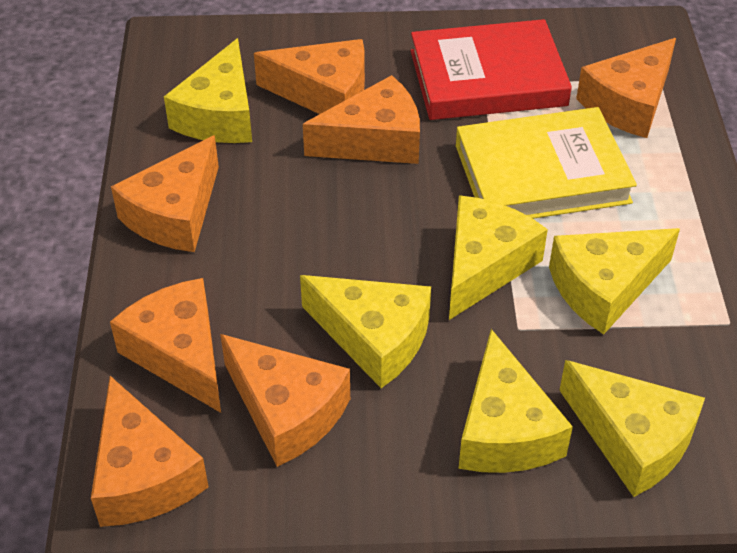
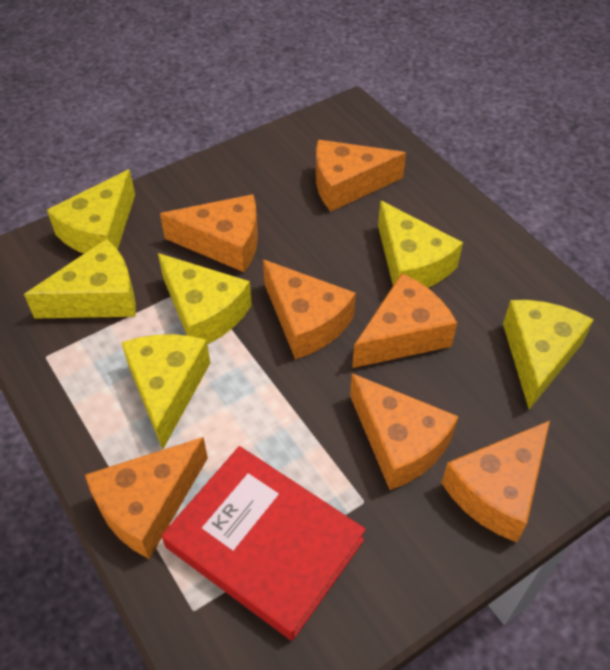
yellow book: 1 -> 0

